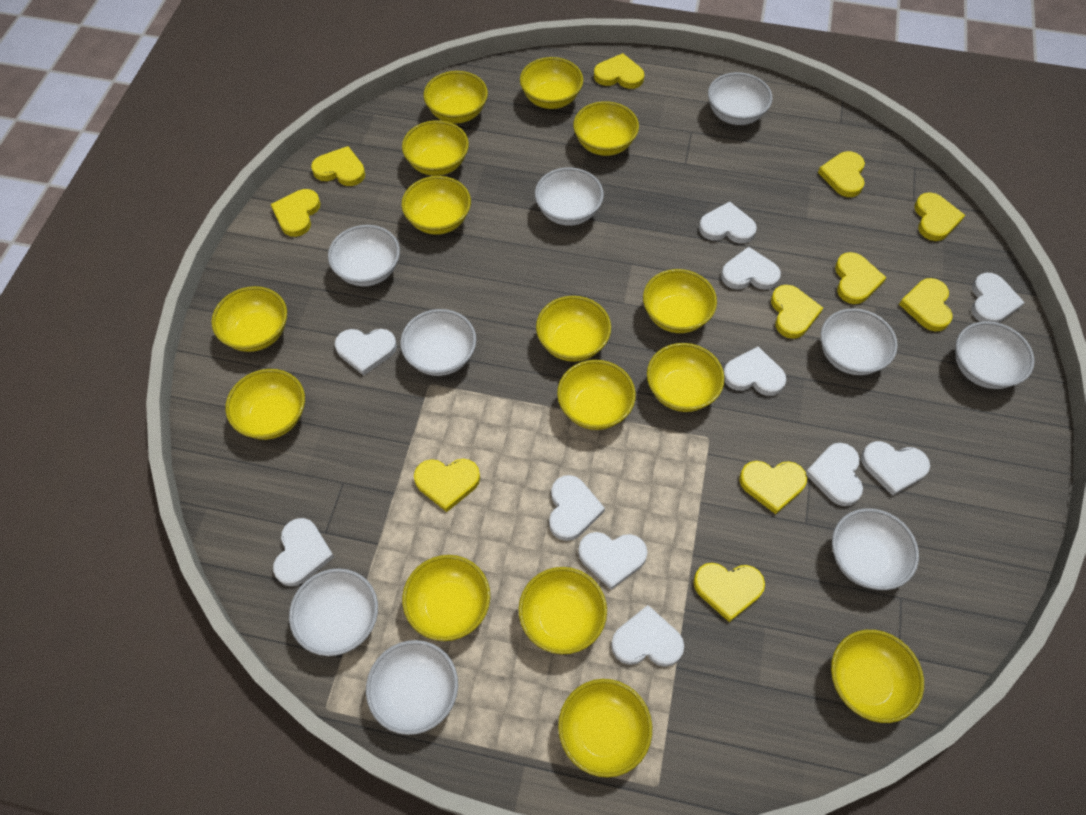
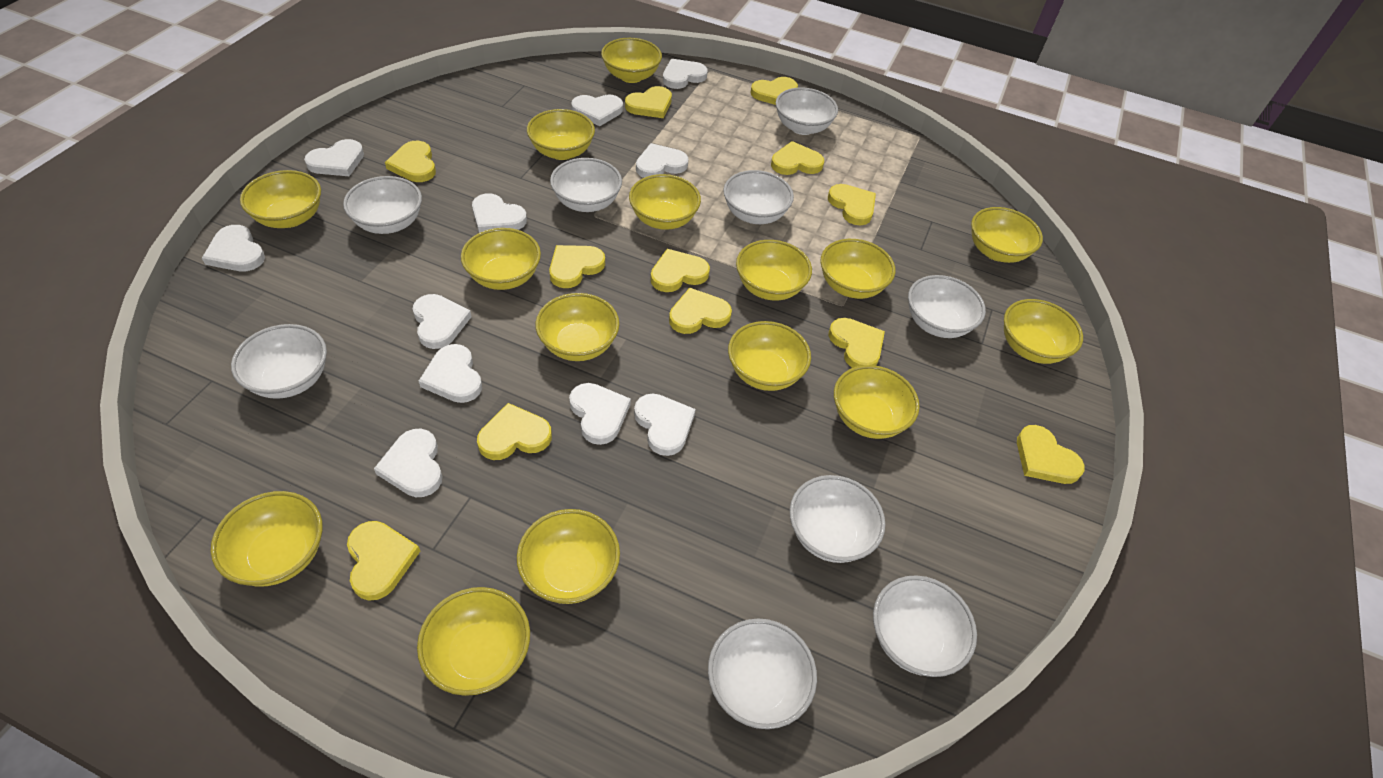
yellow heart: 11 -> 12

